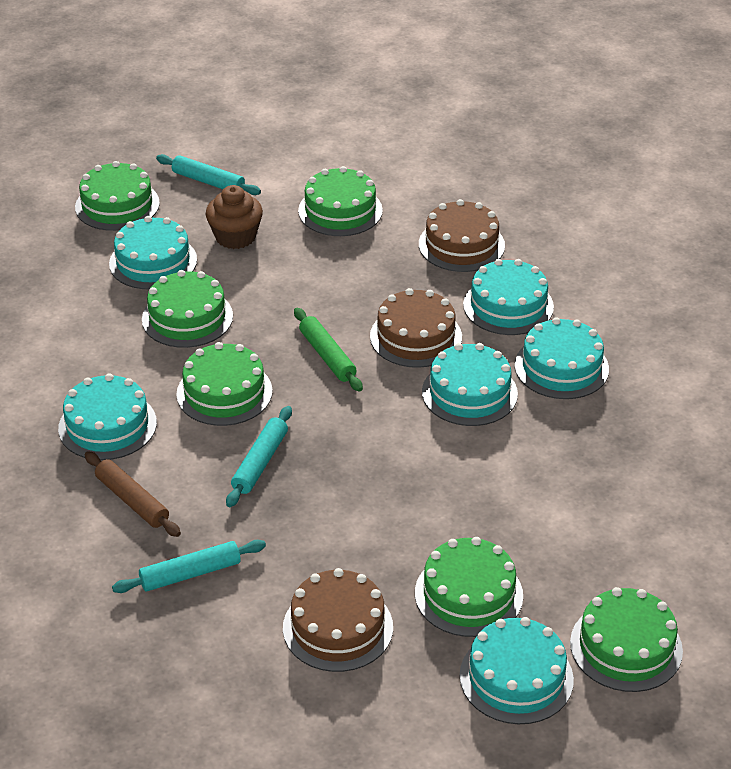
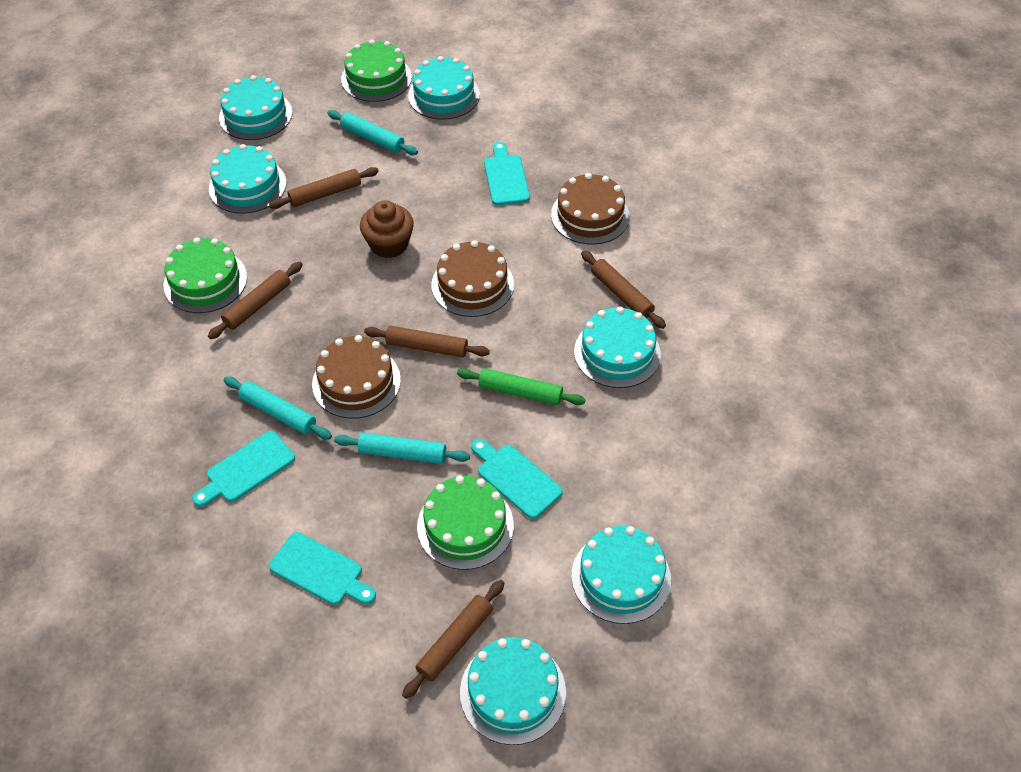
brown rolling pin: 1 -> 5
green cake: 6 -> 3
turquoise cutting board: 0 -> 4

